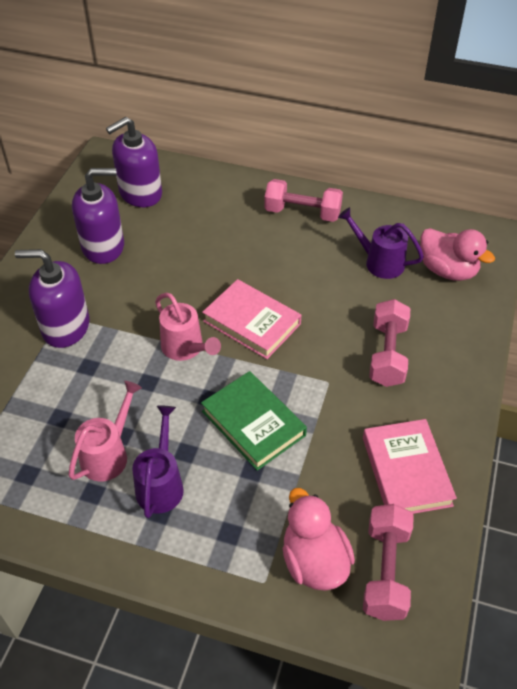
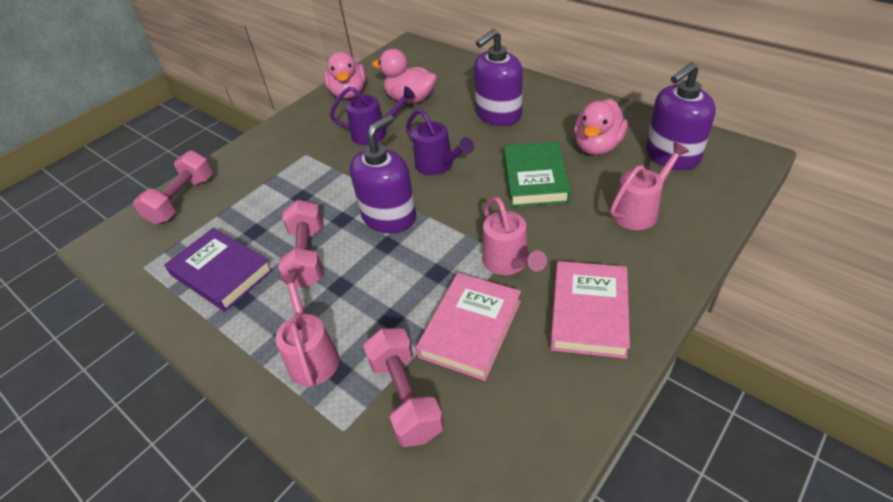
pink duck: 2 -> 3
pink watering can: 2 -> 3
purple book: 0 -> 1

